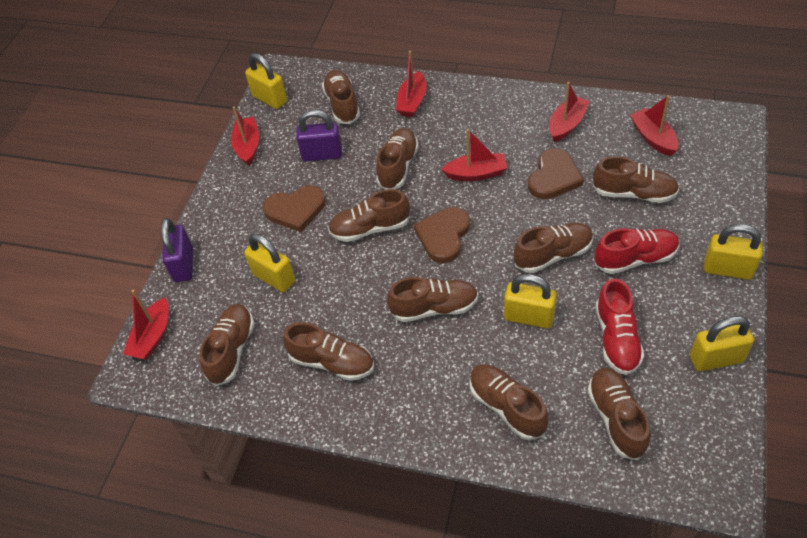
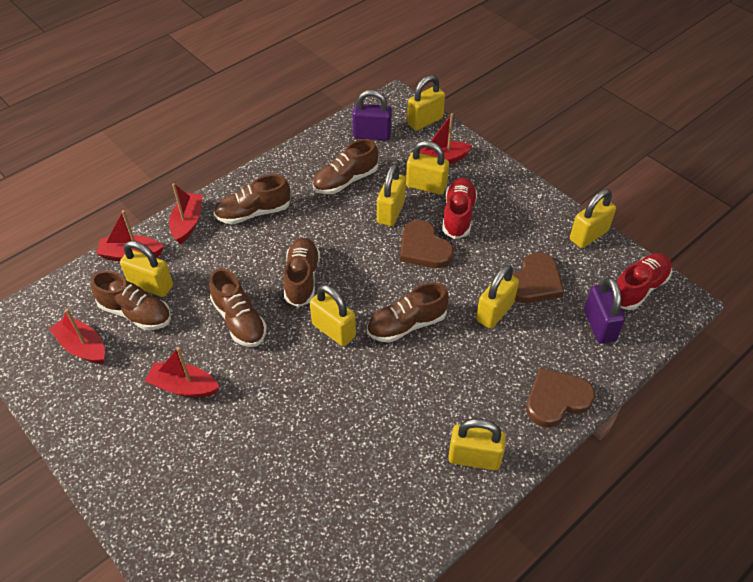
brown shoe: 10 -> 6
red boat: 6 -> 5
yellow padlock: 5 -> 8

